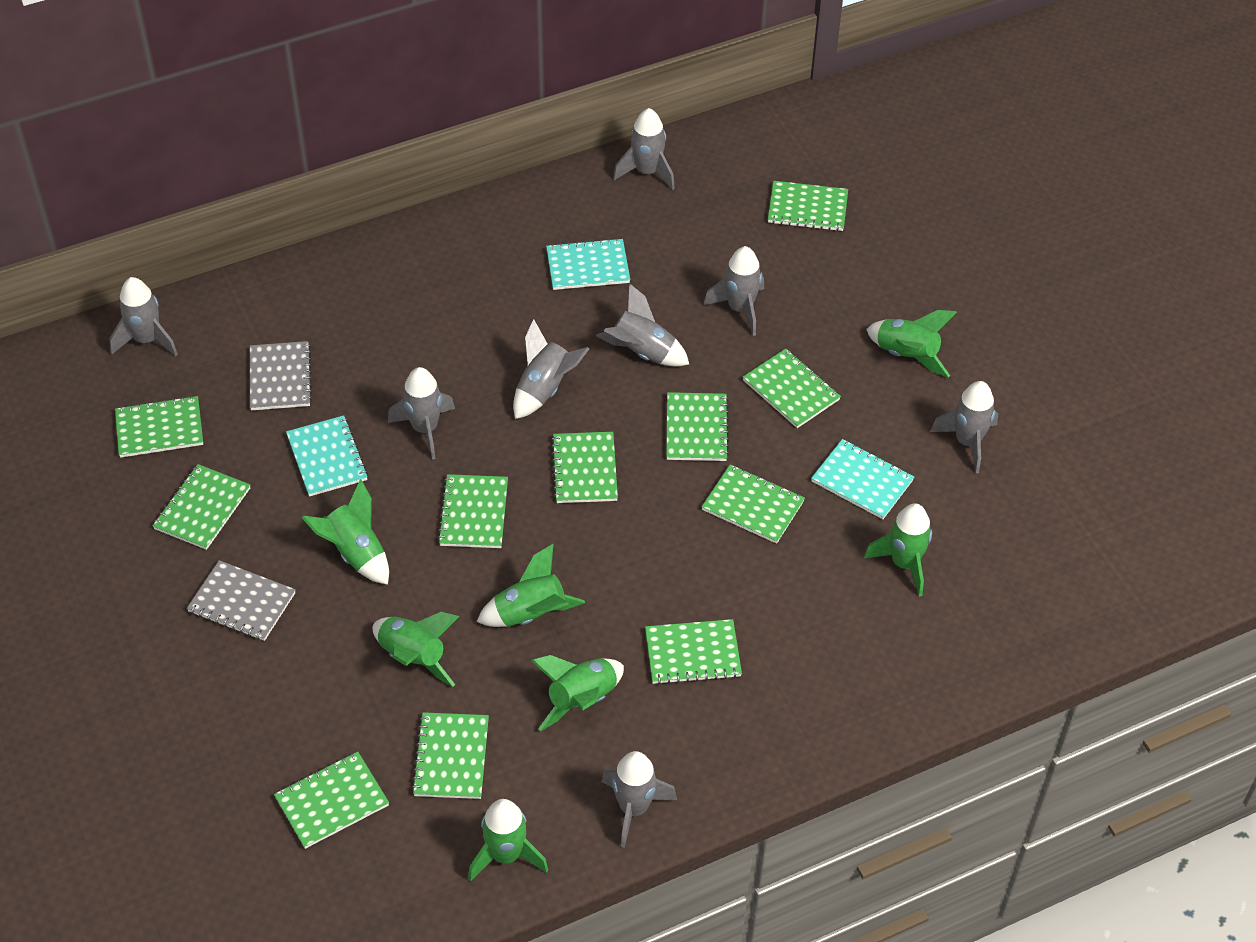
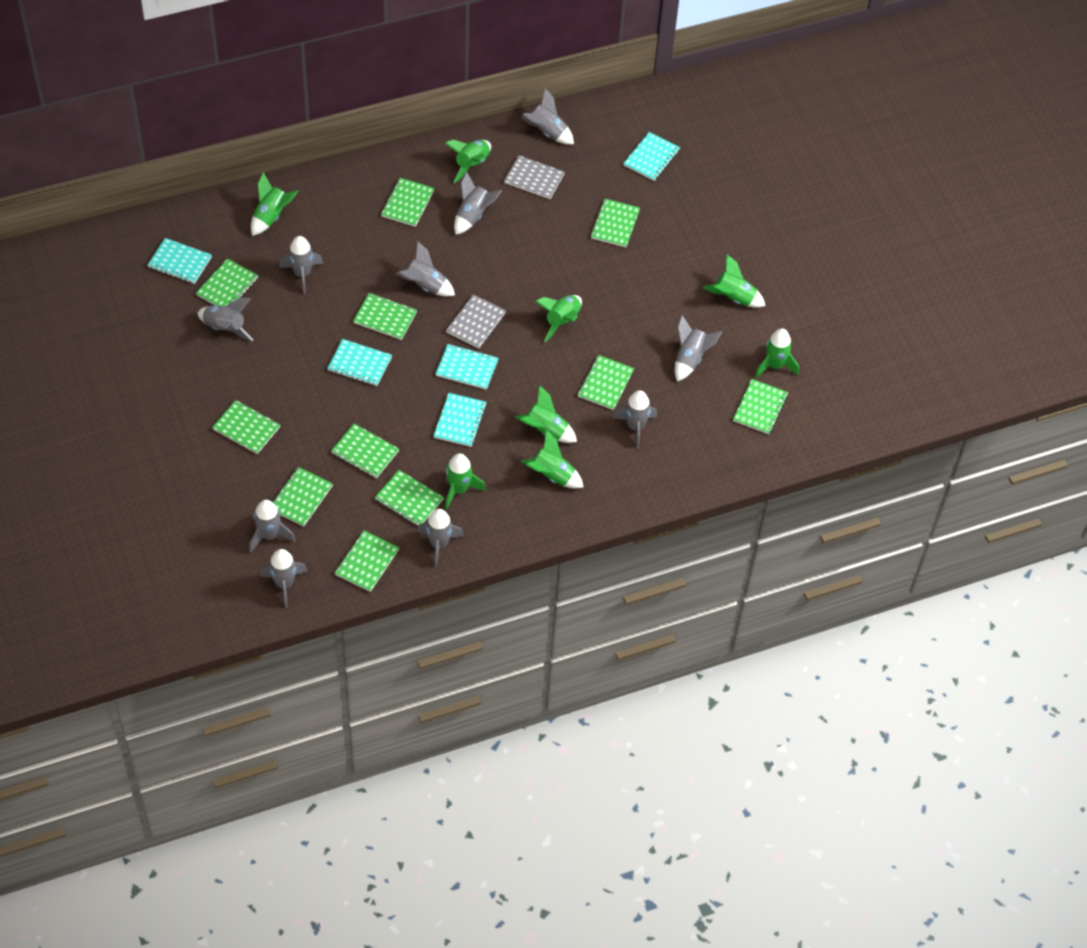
green rocket: 7 -> 8
grey rocket: 8 -> 10
turquoise notebook: 3 -> 5

